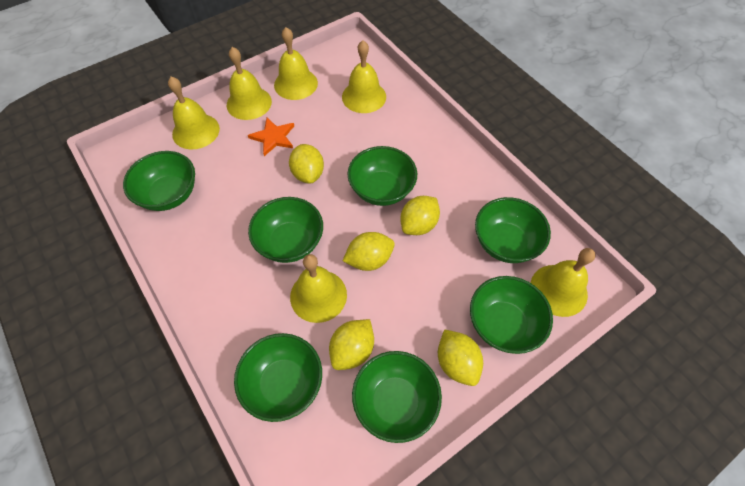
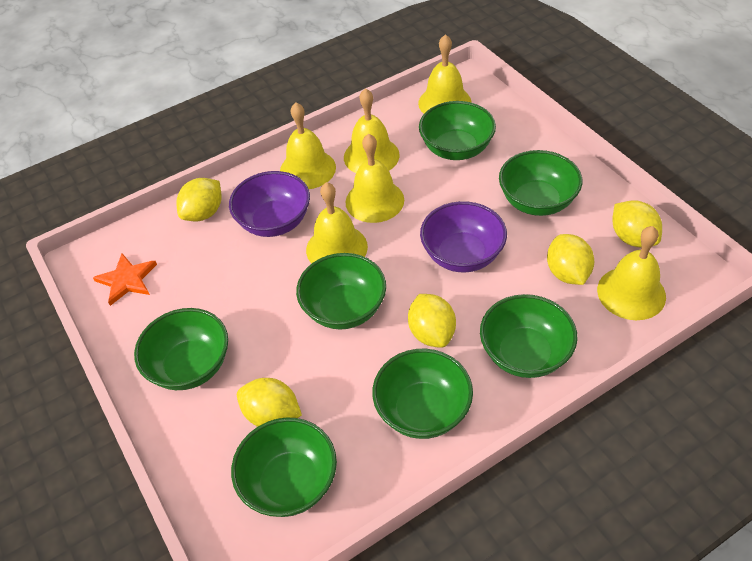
purple bowl: 0 -> 2

